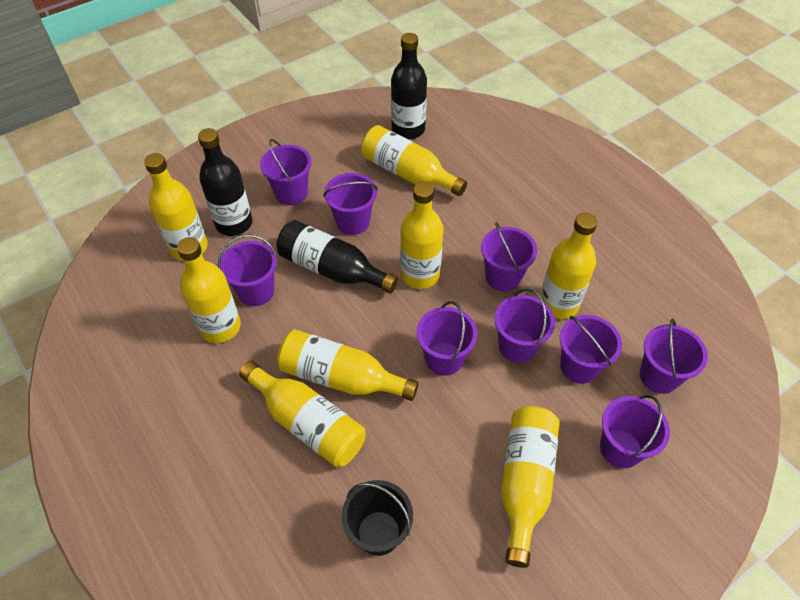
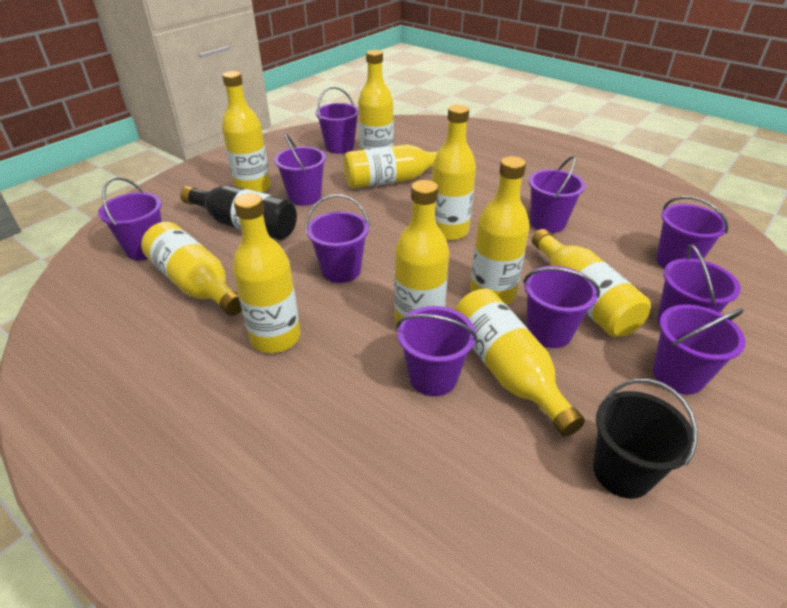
black bottle: 3 -> 1
purple bucket: 9 -> 10
yellow bottle: 8 -> 10

